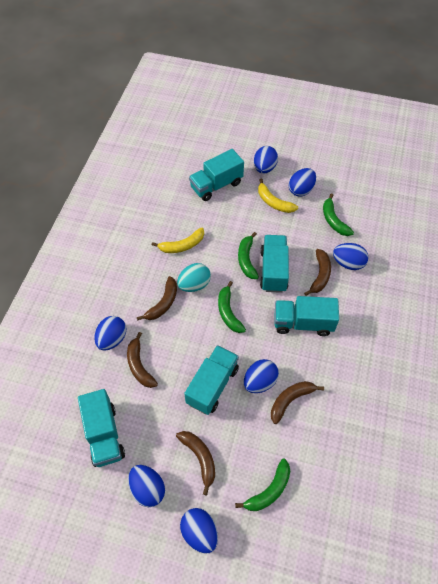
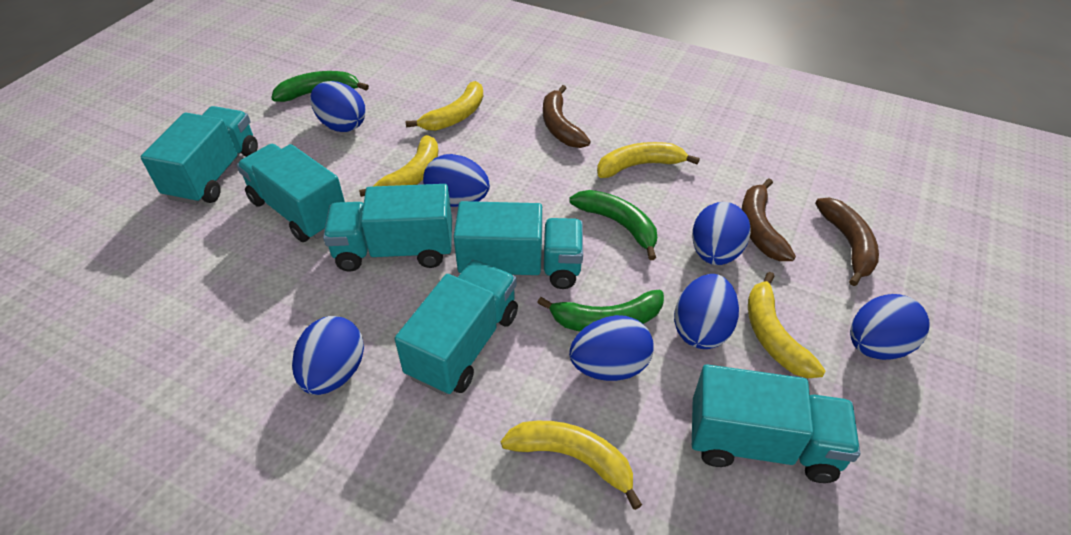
brown banana: 5 -> 3
green banana: 4 -> 3
turquoise egg: 1 -> 0
turquoise truck: 5 -> 6
yellow banana: 2 -> 5

